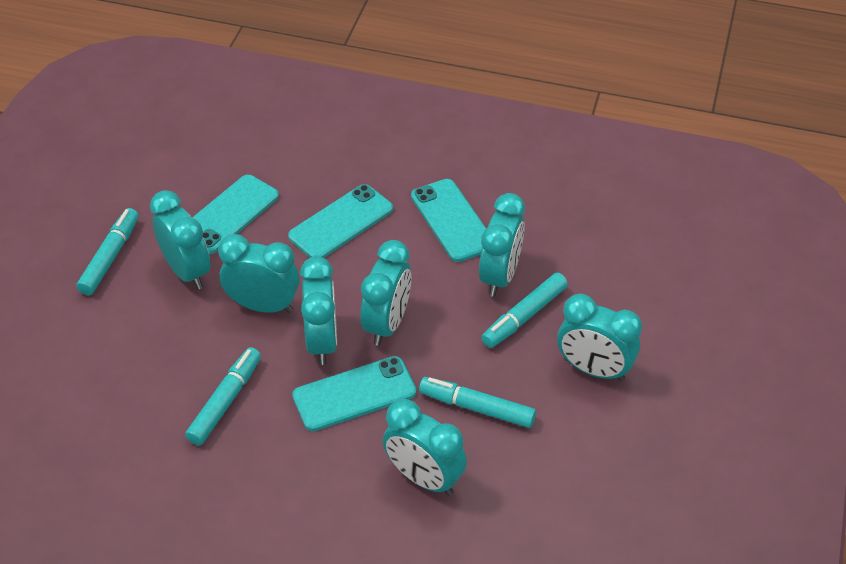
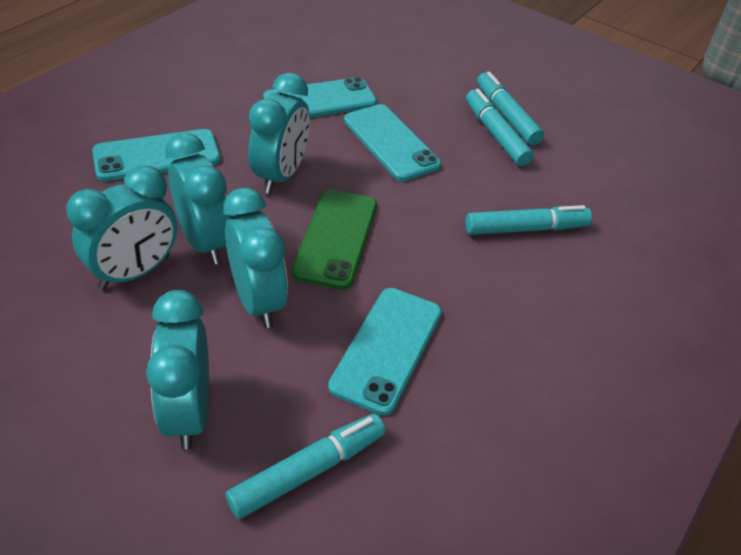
green phone: 0 -> 1
turquoise clock: 7 -> 5

